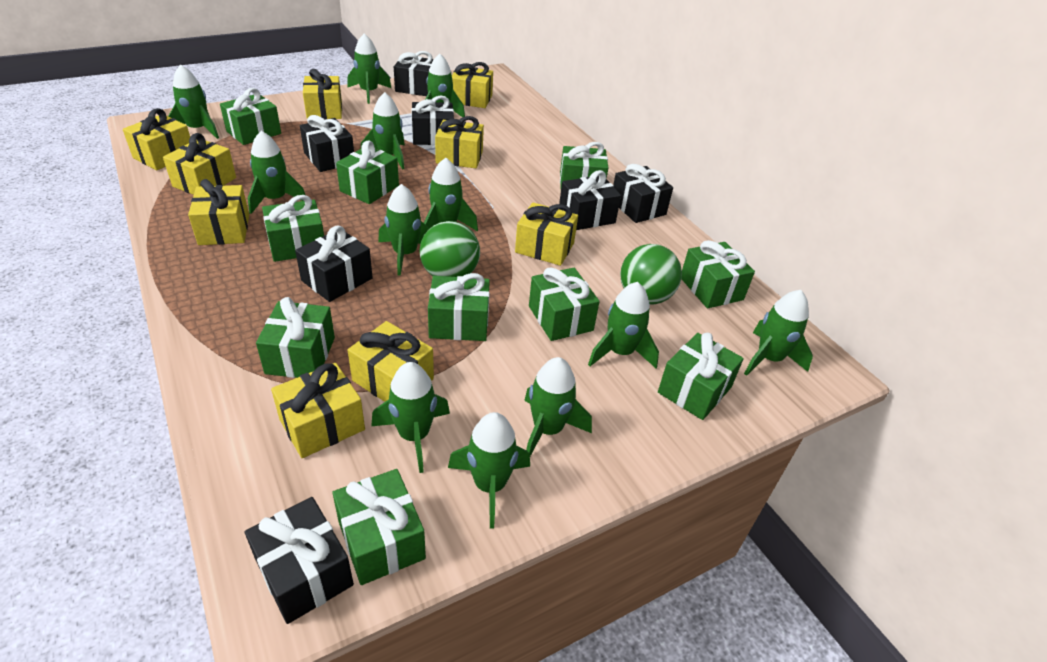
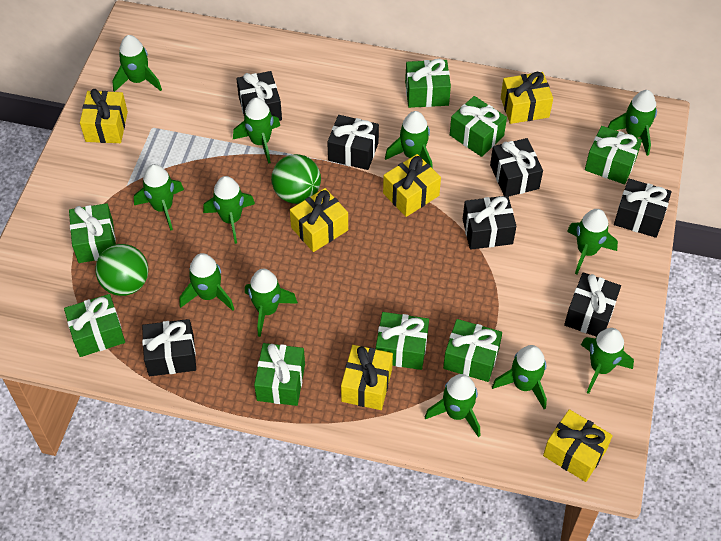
green gift: 10 -> 8
yellow gift: 9 -> 6

